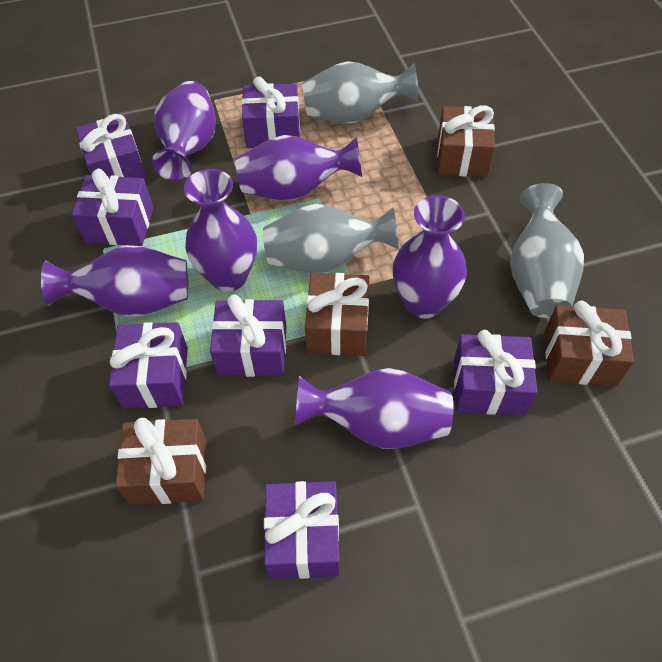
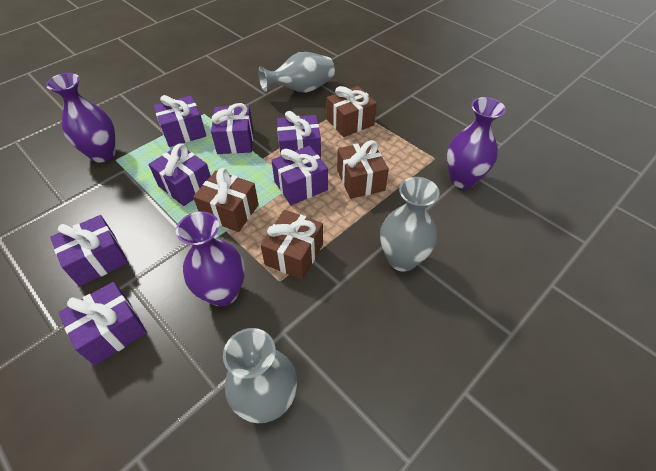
purple vase: 6 -> 3

